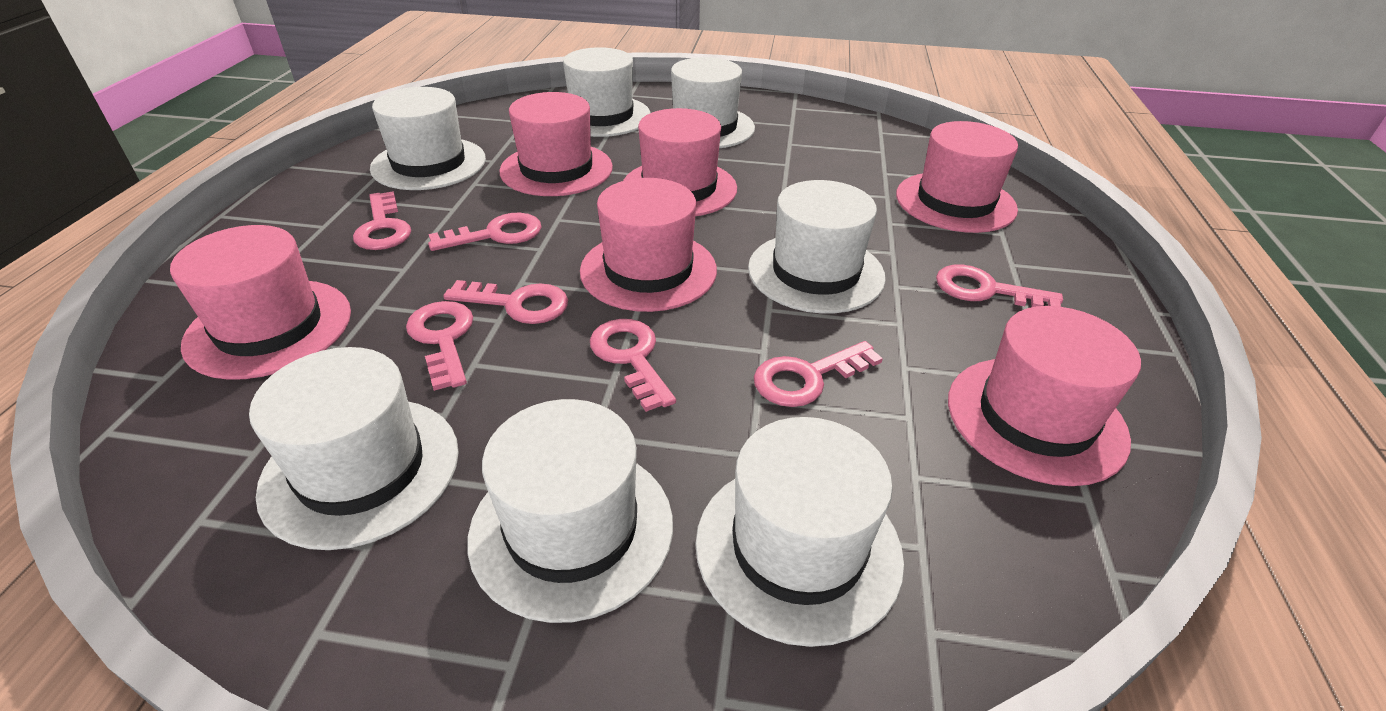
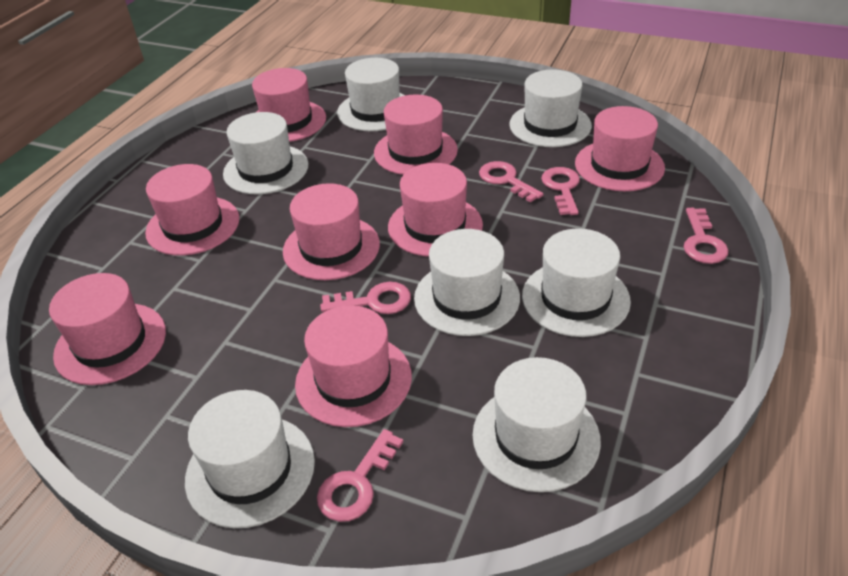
pink hat: 6 -> 8
pink key: 7 -> 5

